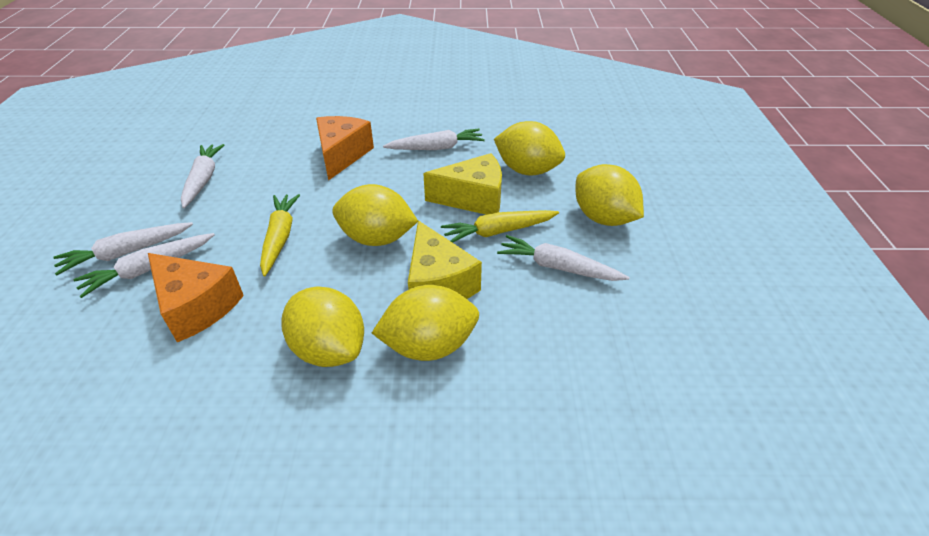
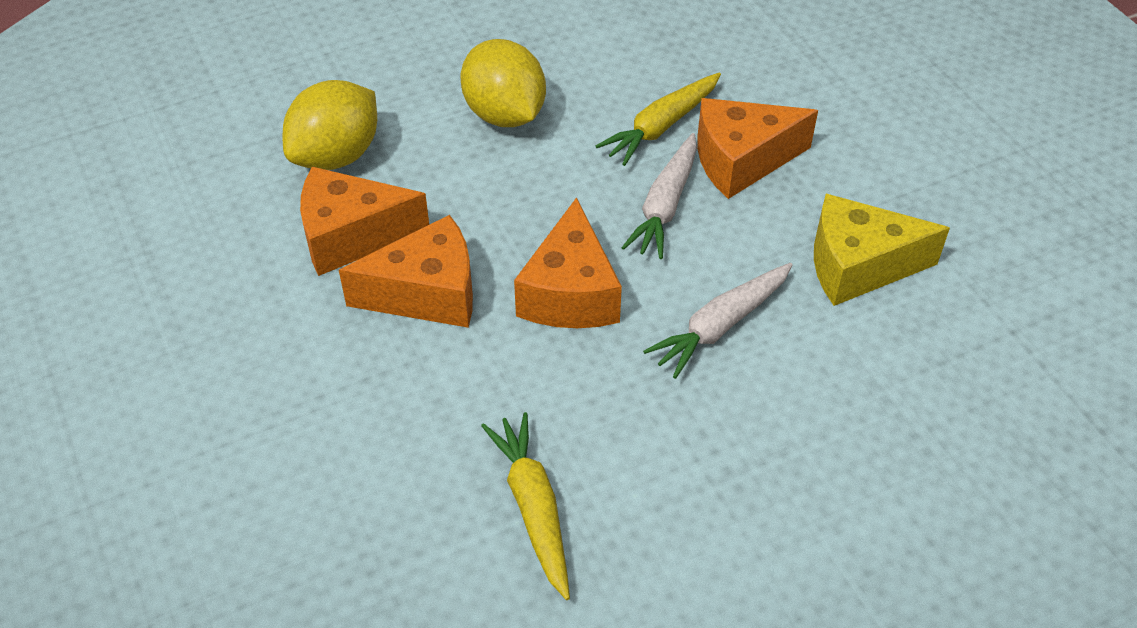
orange cheese: 2 -> 4
white carrot: 5 -> 2
yellow cheese: 2 -> 1
yellow lemon: 5 -> 2

